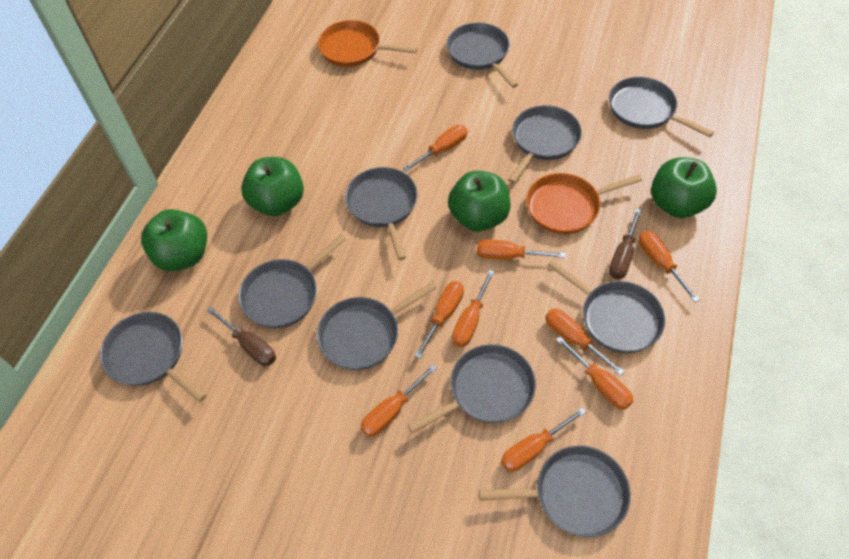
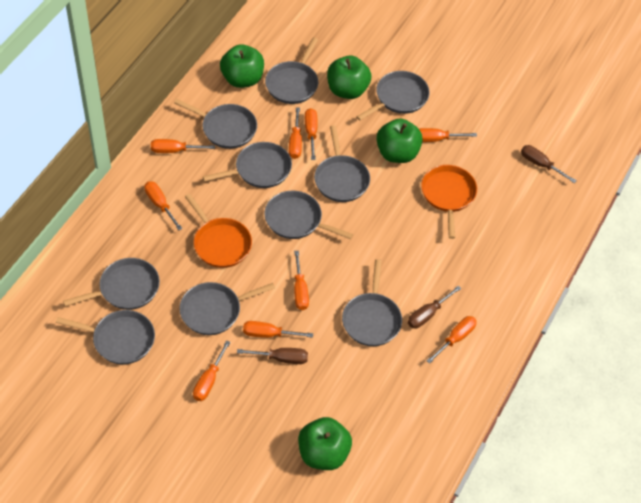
brown screwdriver: 2 -> 3

